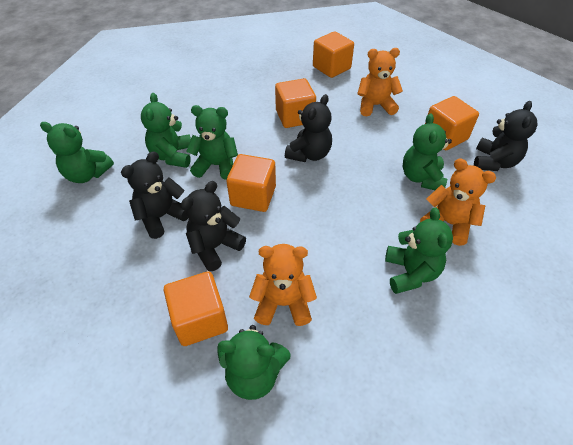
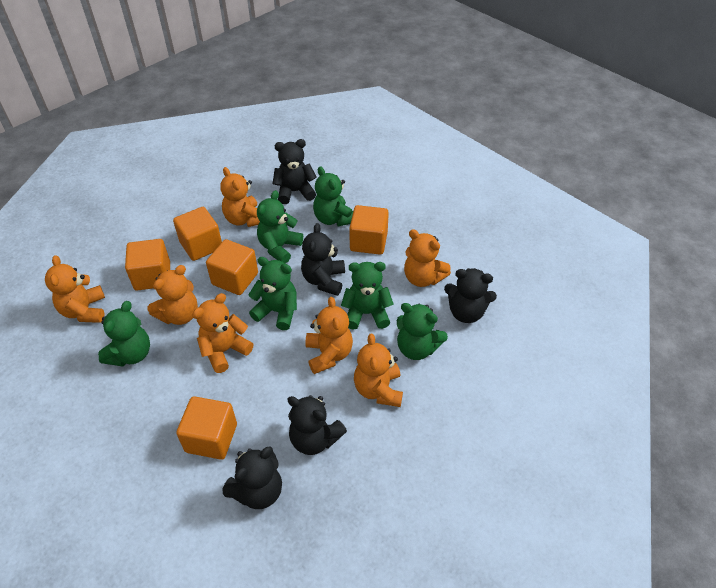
black teddy bear: 4 -> 5
orange teddy bear: 3 -> 7

